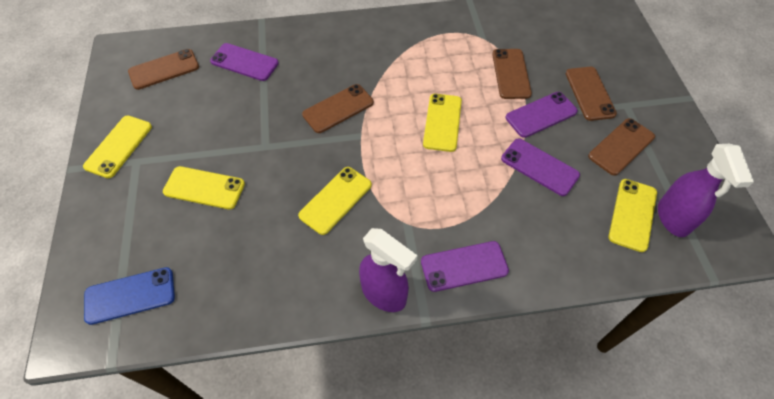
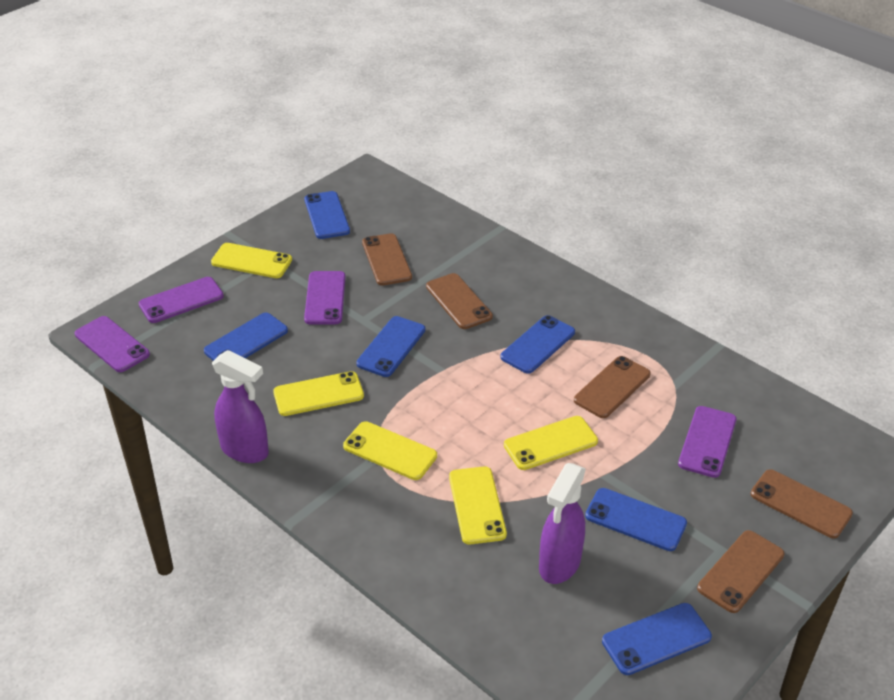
blue phone: 1 -> 6

